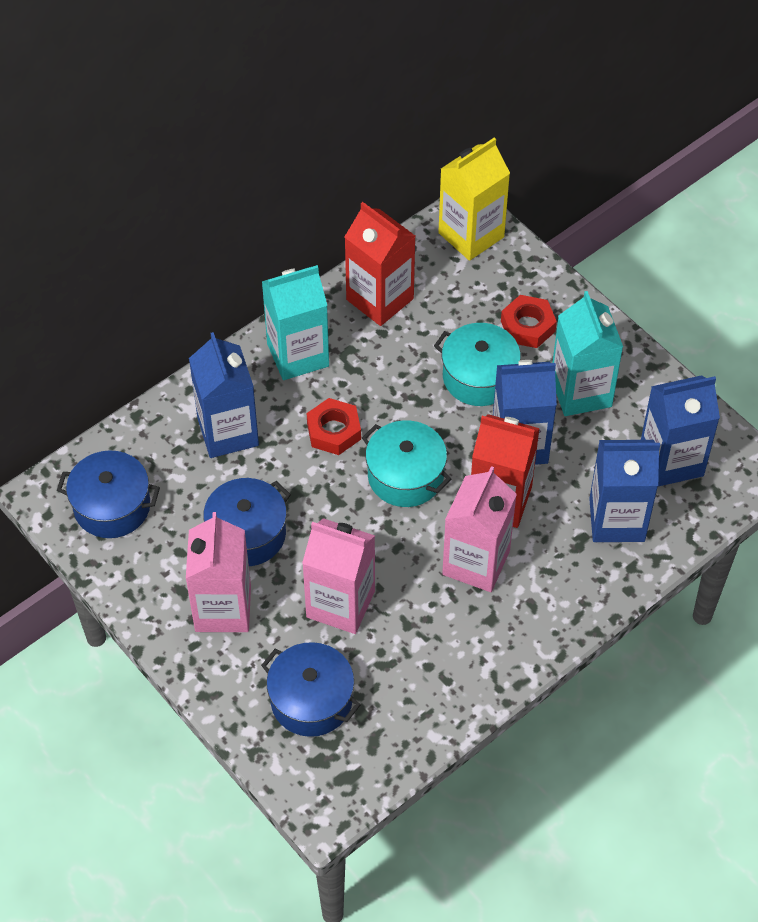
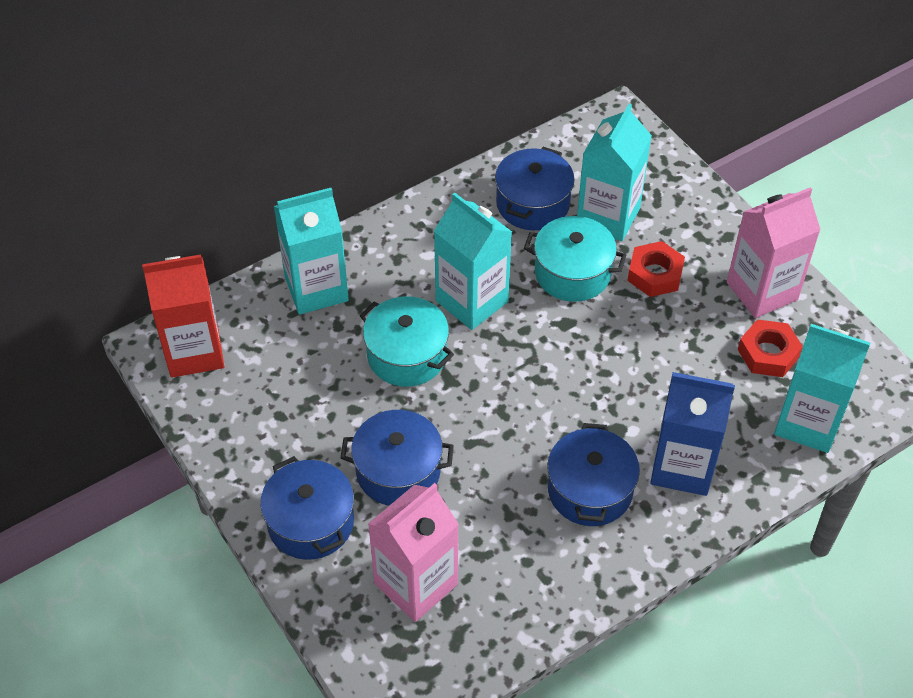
blue carton: 4 -> 1
blue pot: 3 -> 4
pink carton: 3 -> 2
red carton: 2 -> 1
turquoise carton: 2 -> 4
yellow carton: 1 -> 0

